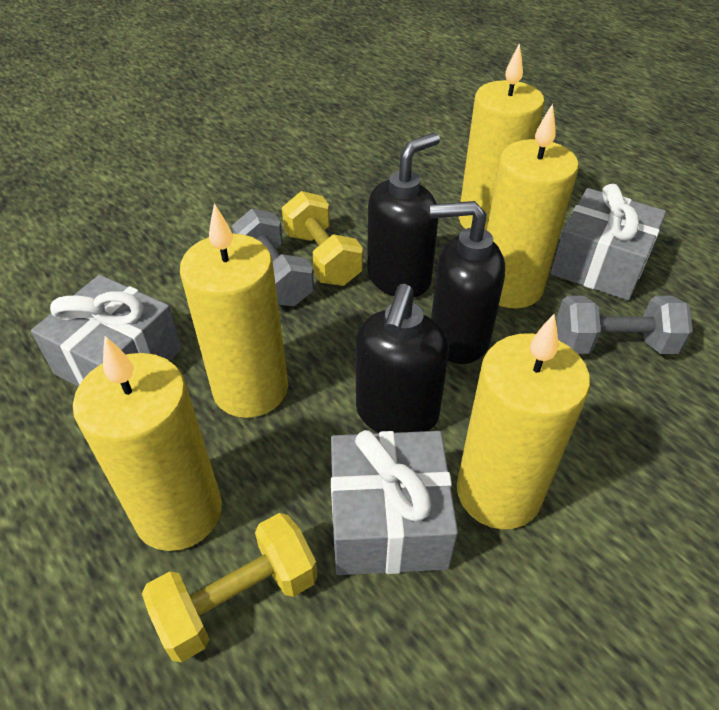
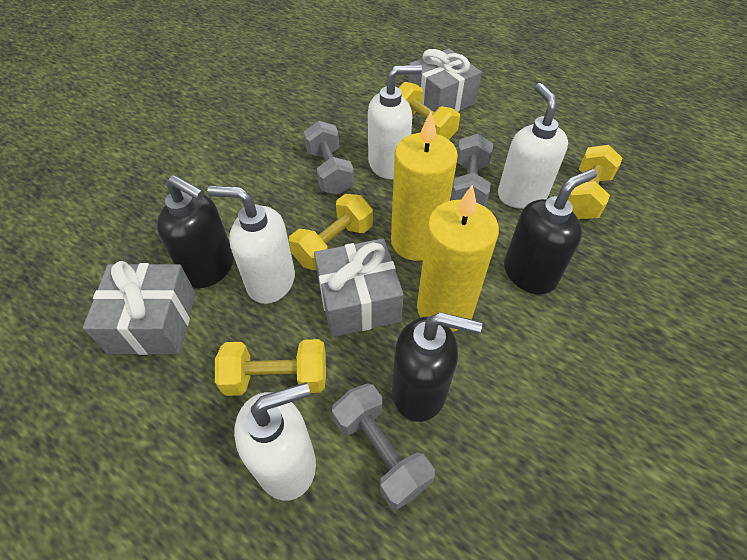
grey dumbbell: 2 -> 3
white soap dispenser: 0 -> 4
yellow candle: 5 -> 2
yellow dumbbell: 2 -> 4

